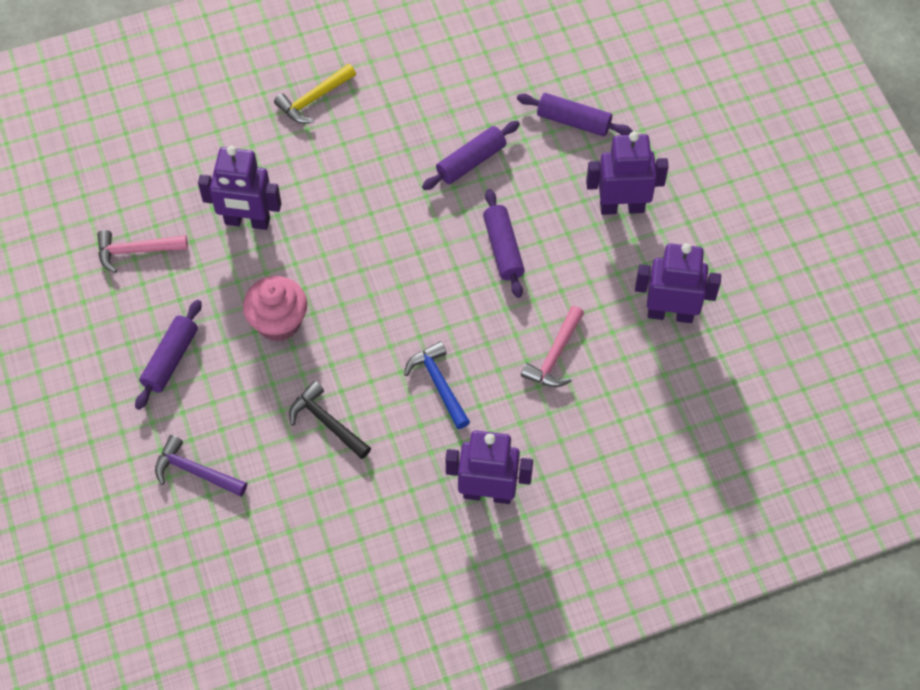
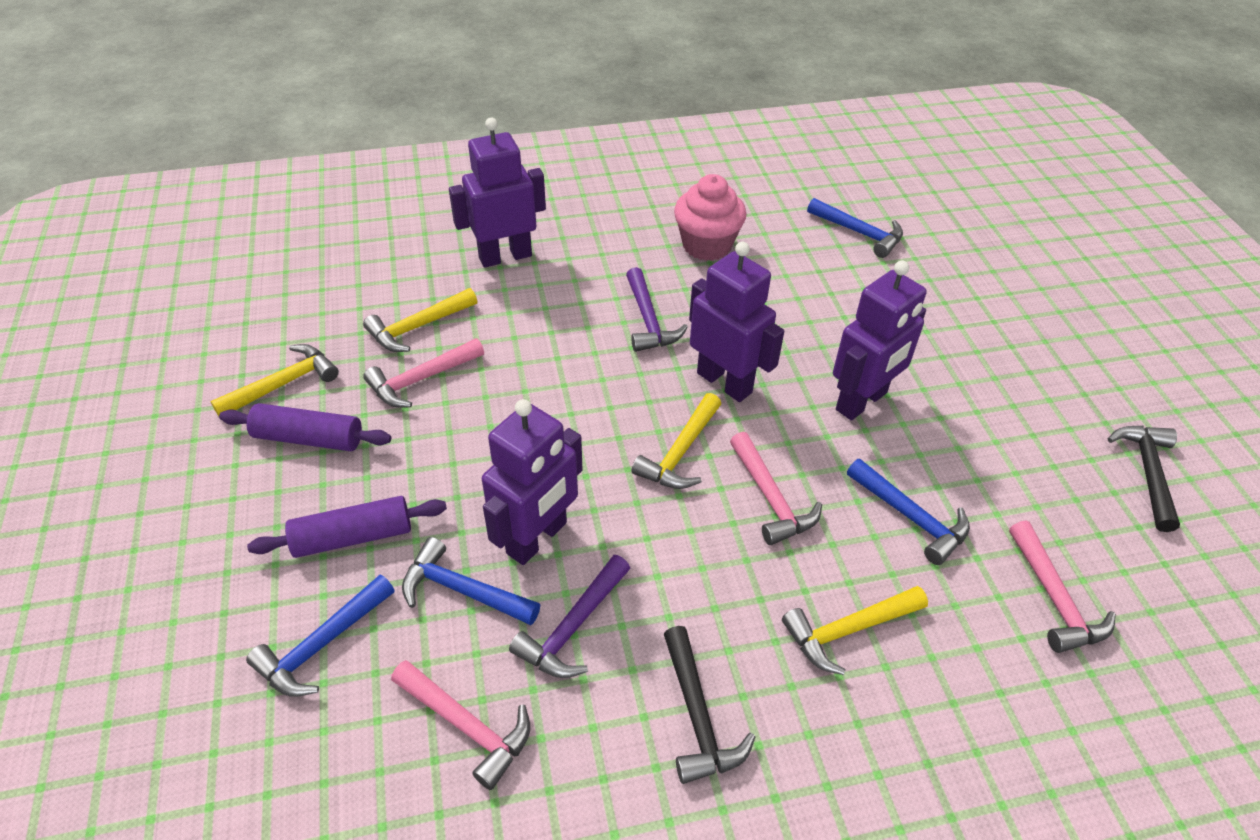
black hammer: 1 -> 2
blue hammer: 1 -> 4
pink hammer: 2 -> 4
purple hammer: 1 -> 2
purple rolling pin: 4 -> 2
yellow hammer: 1 -> 4

